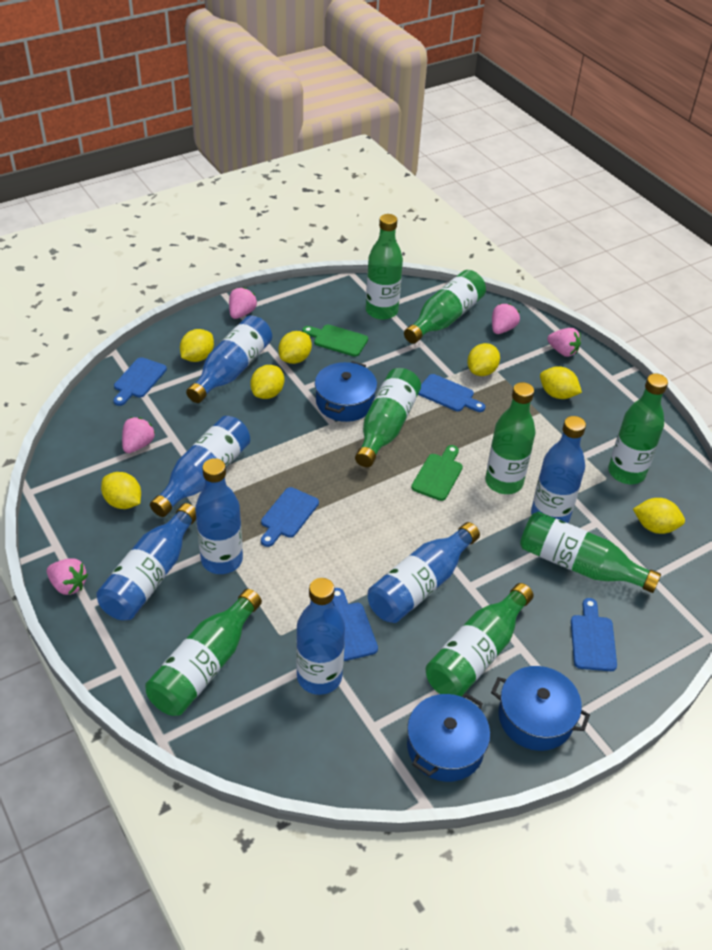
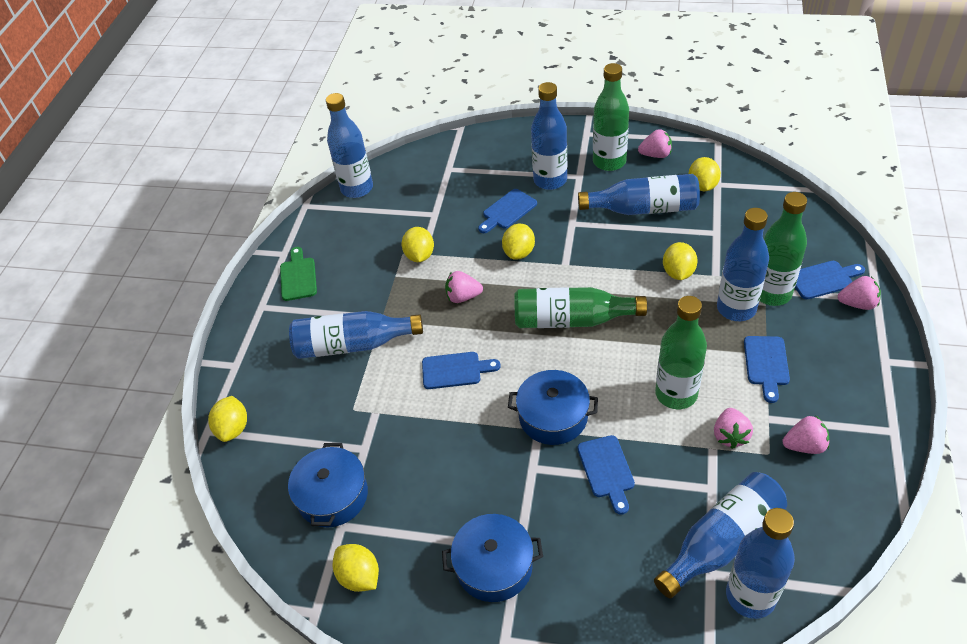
green bottle: 8 -> 4
green cutting board: 2 -> 1
yellow lemon: 7 -> 6

